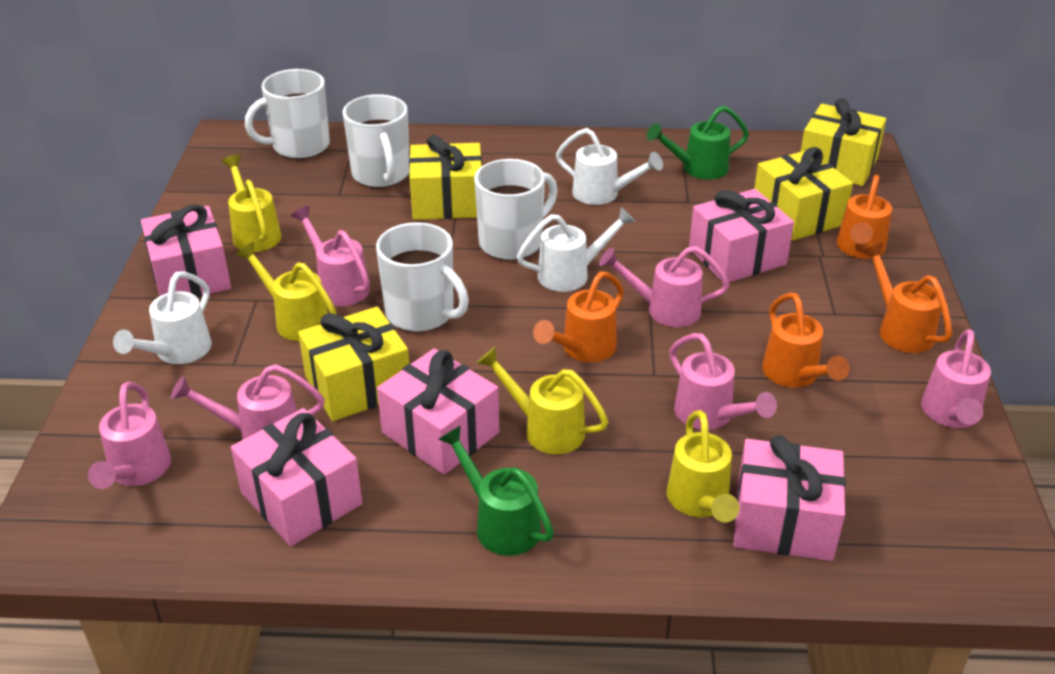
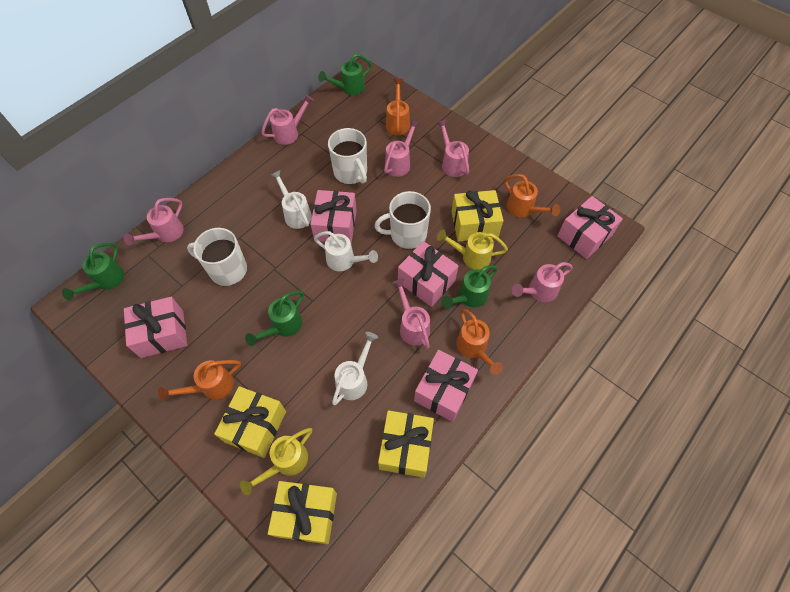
green watering can: 2 -> 4
white mug: 4 -> 3
yellow watering can: 4 -> 2

